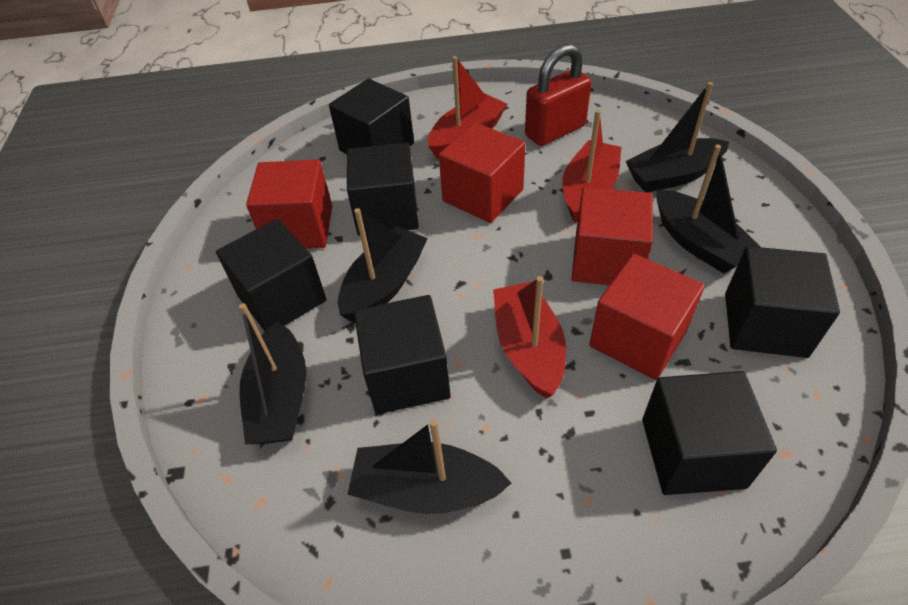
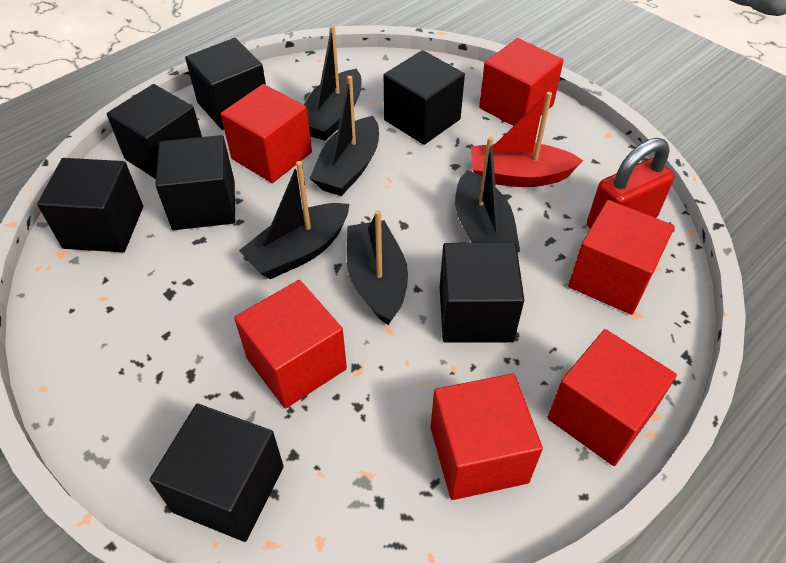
black cube: 6 -> 7
red boat: 3 -> 1
red cube: 4 -> 6

